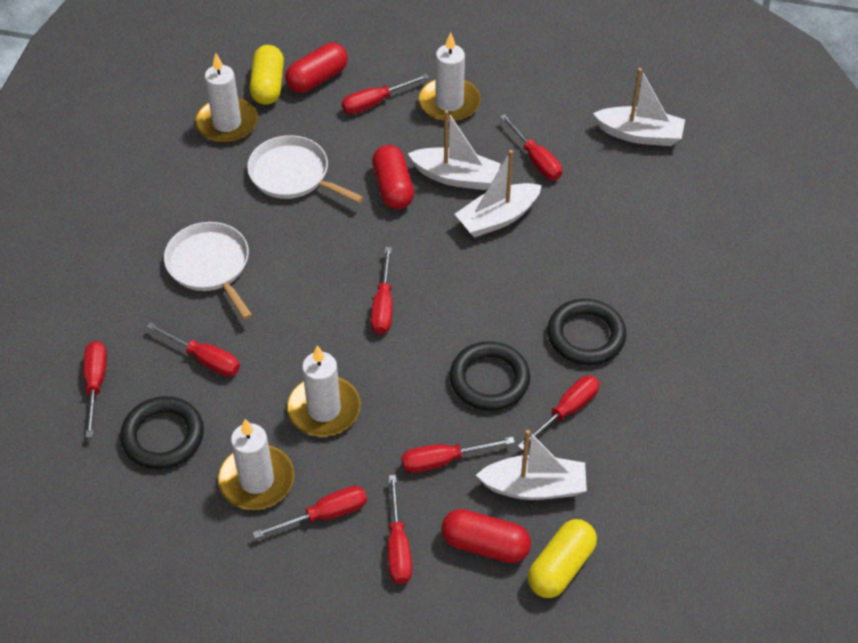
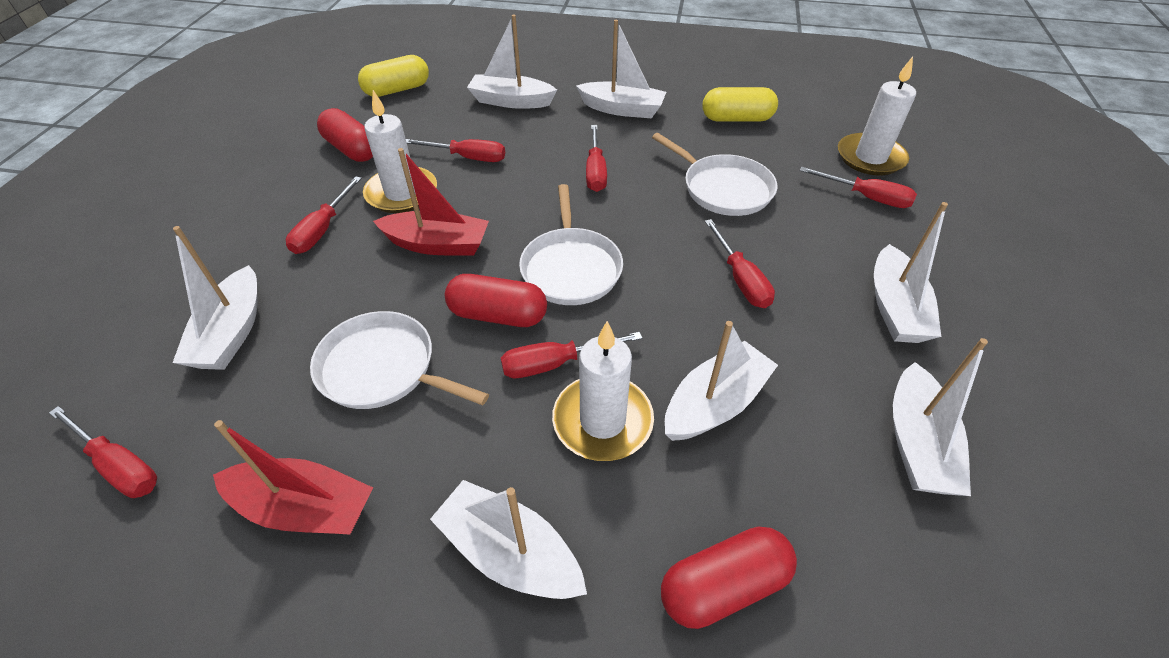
black ring: 3 -> 0
red boat: 0 -> 2
red screwdriver: 9 -> 7
white boat: 4 -> 7
white candle: 4 -> 3
white pan: 2 -> 3

